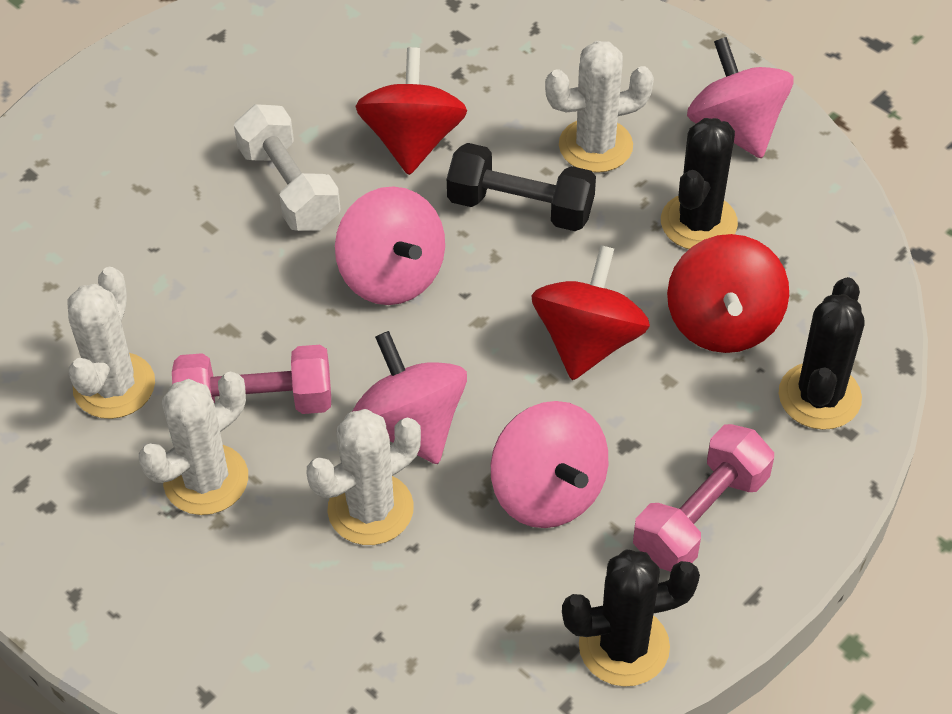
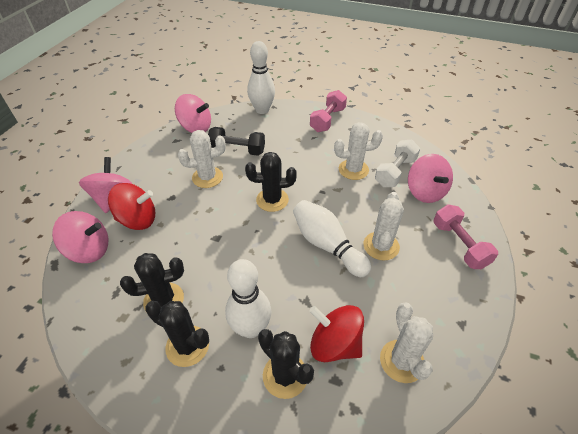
black cactus: 3 -> 4
red spinning top: 3 -> 2
white bowling pin: 0 -> 3

